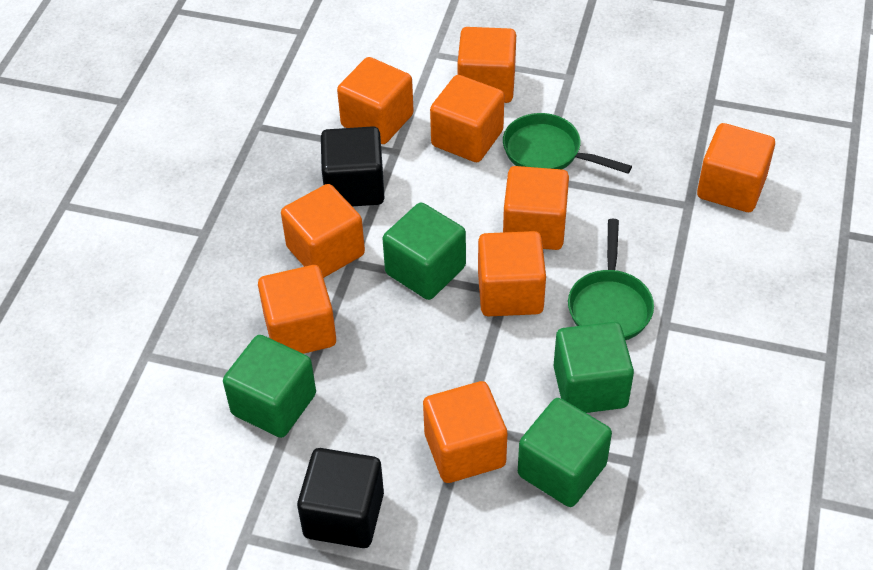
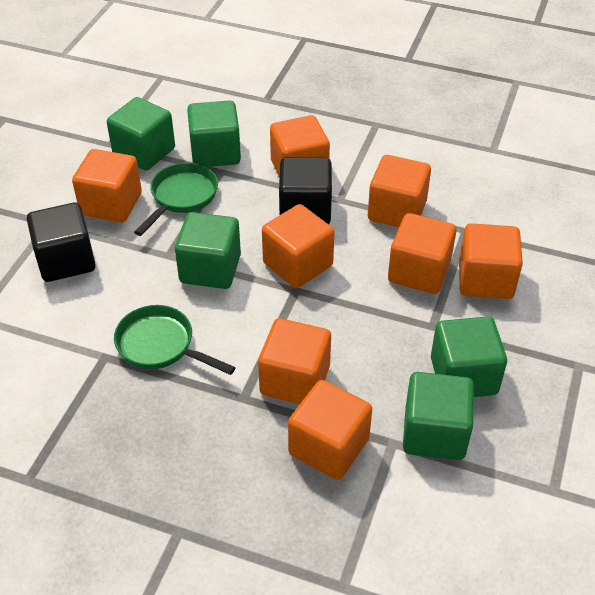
green cube: 4 -> 5
orange cube: 9 -> 8

